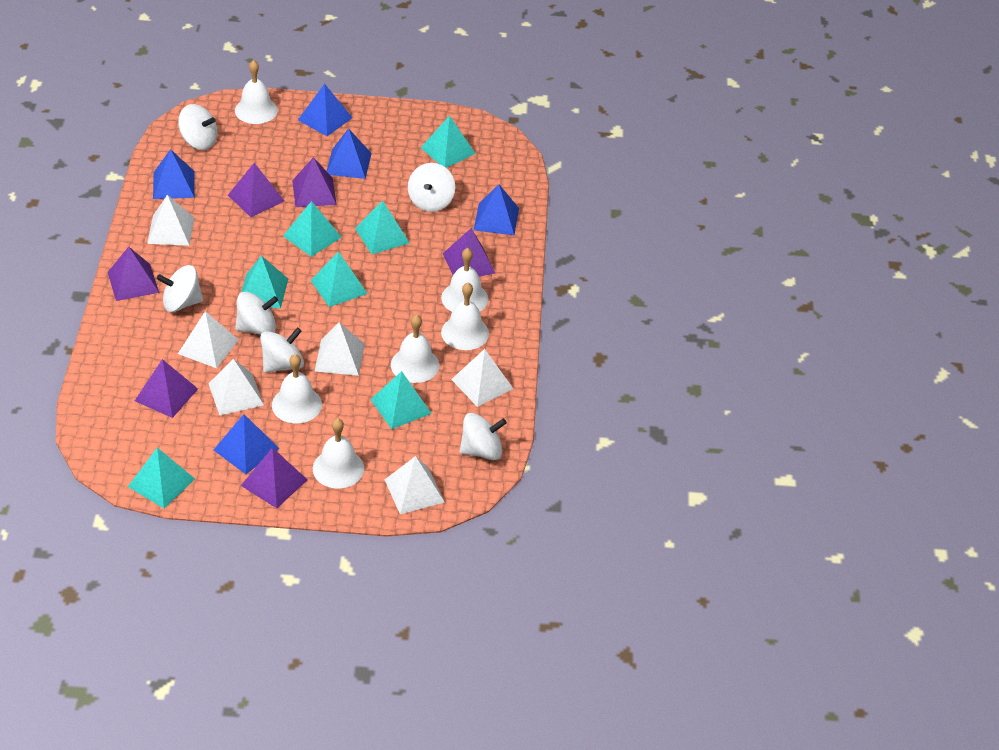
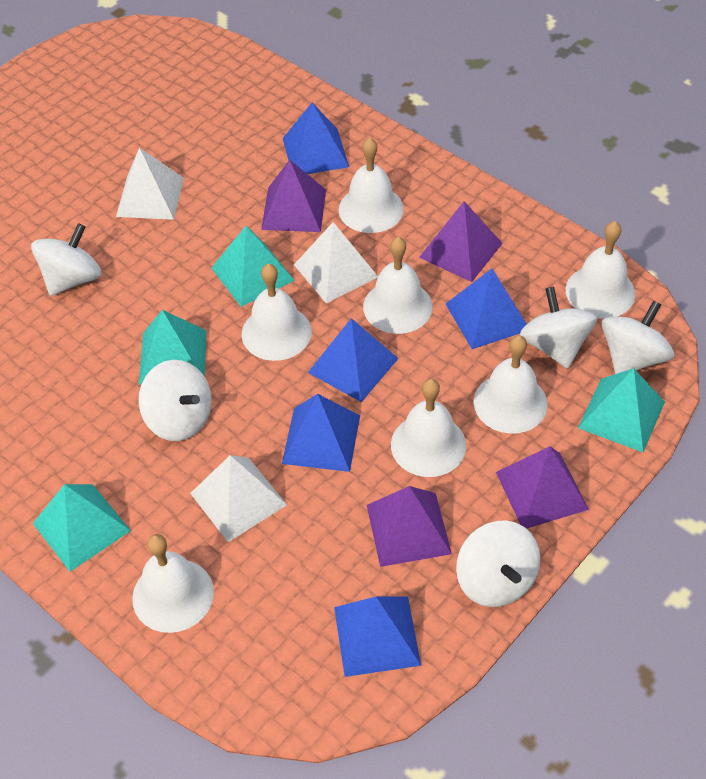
purple pyramid: 6 -> 4
turquoise pyramid: 7 -> 4
white bell: 6 -> 7
white pyramid: 6 -> 3
white spinning top: 6 -> 5

